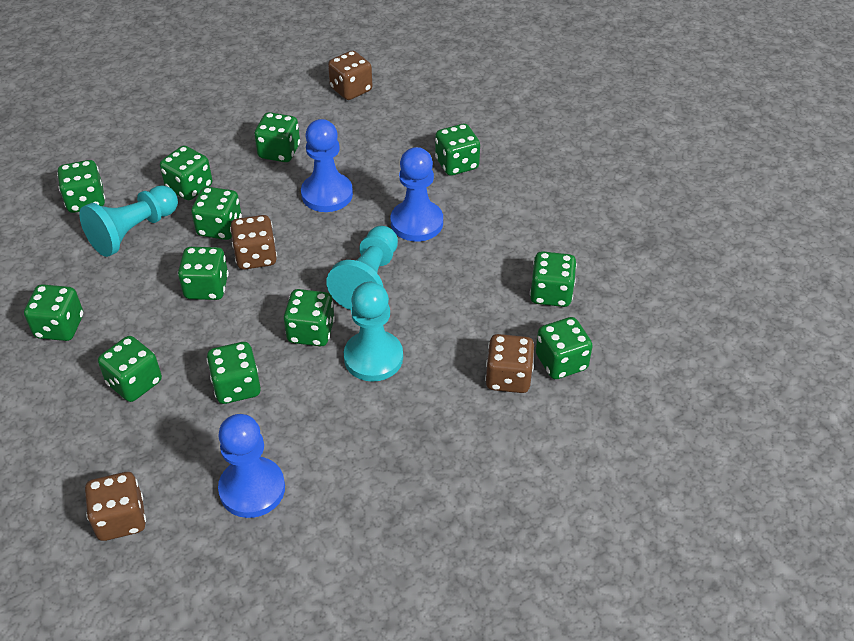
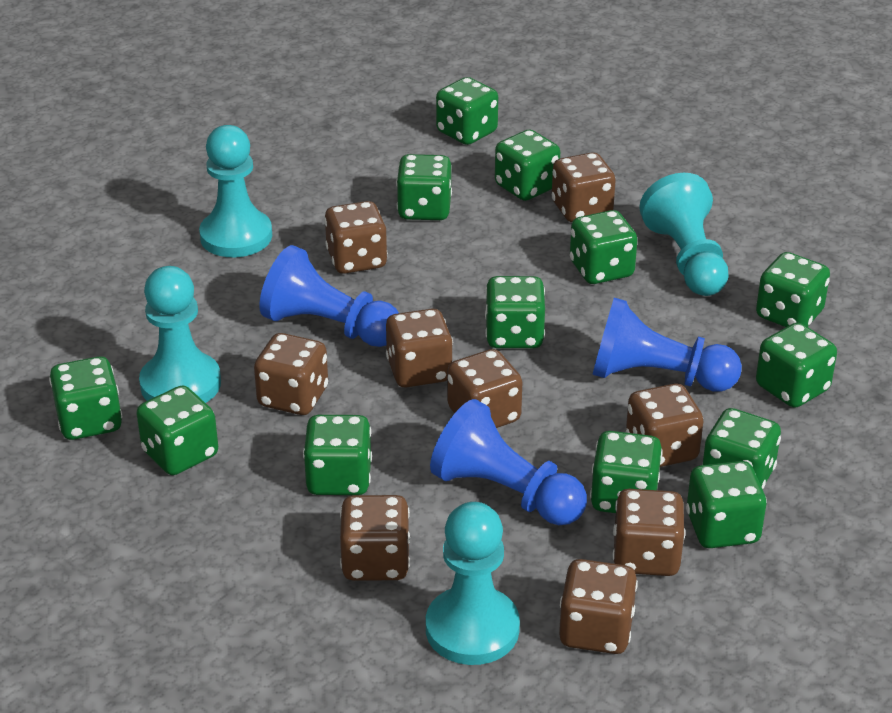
brown dice: 4 -> 9
green dice: 12 -> 13
turquoise pawn: 3 -> 4

